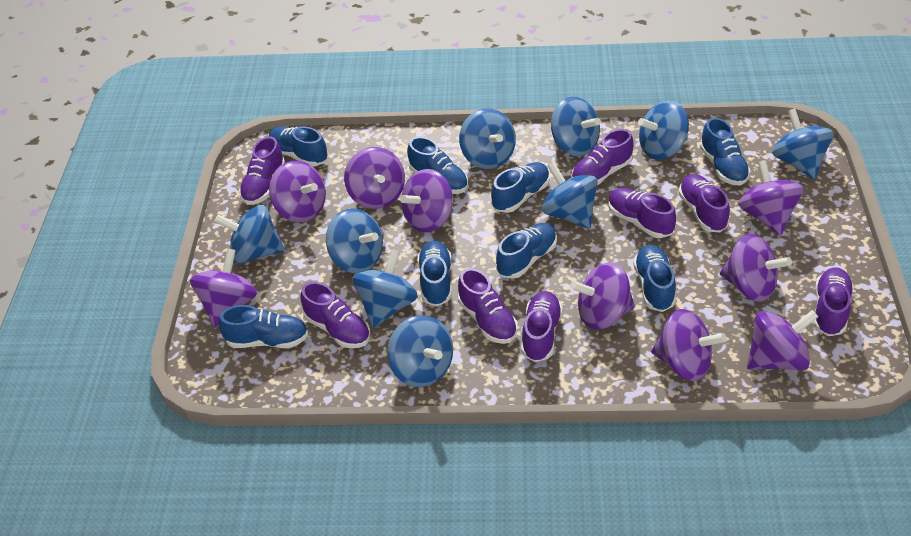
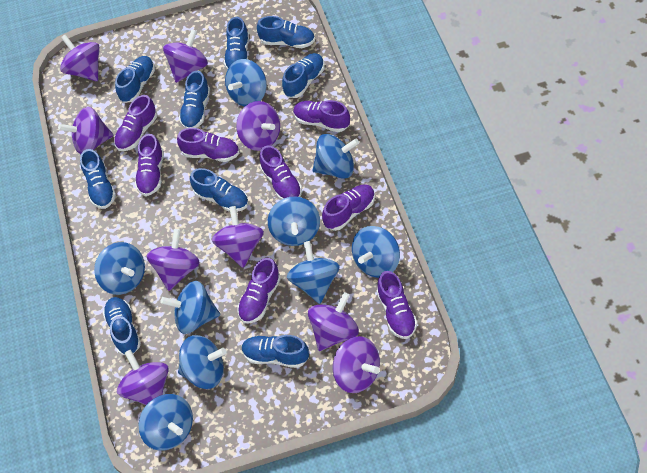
blue shoe: 8 -> 9

